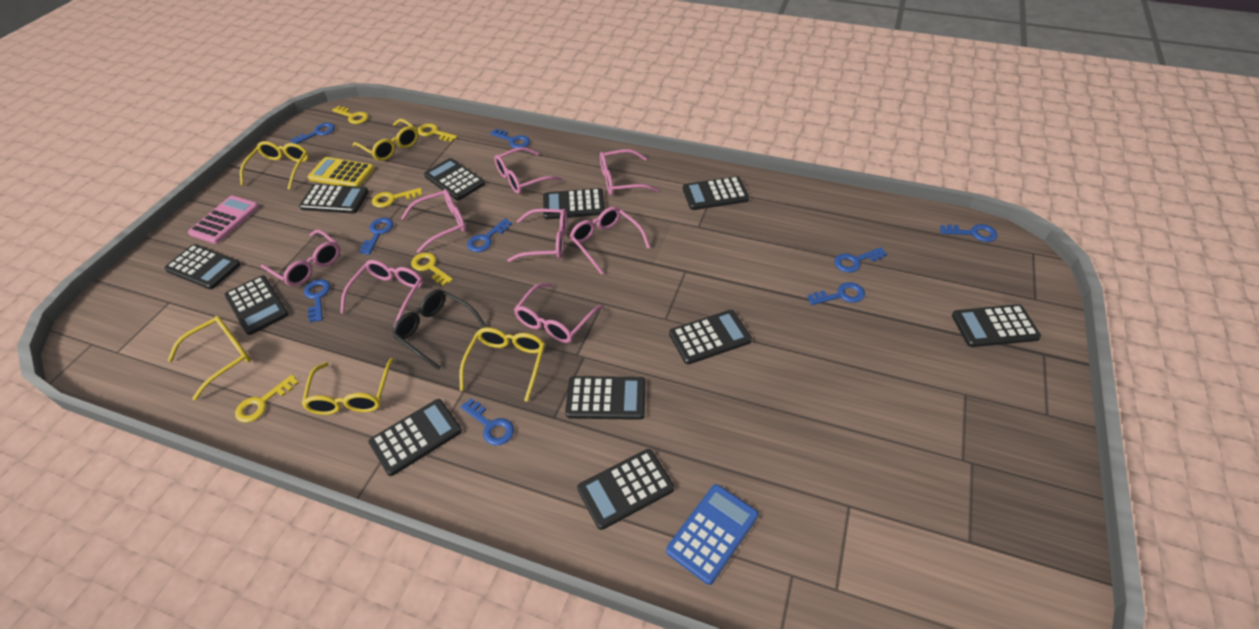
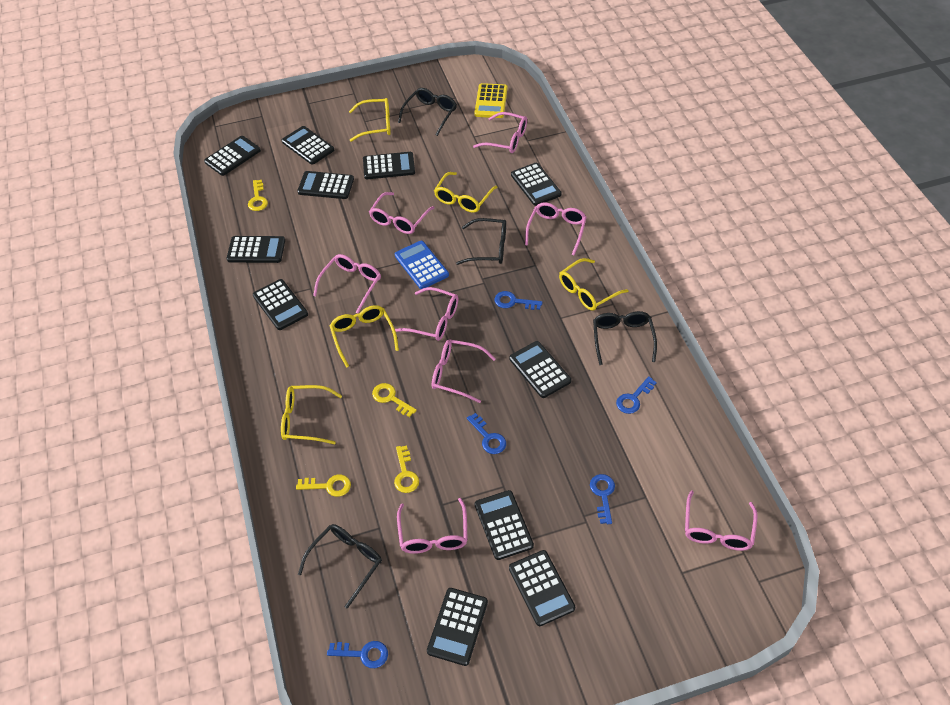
black glasses: 1 -> 4
blue key: 9 -> 5
pink calculator: 1 -> 0
yellow key: 5 -> 4

